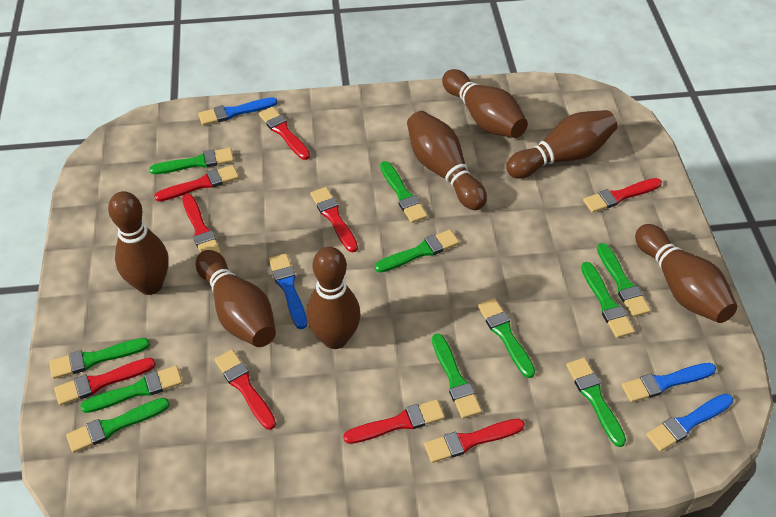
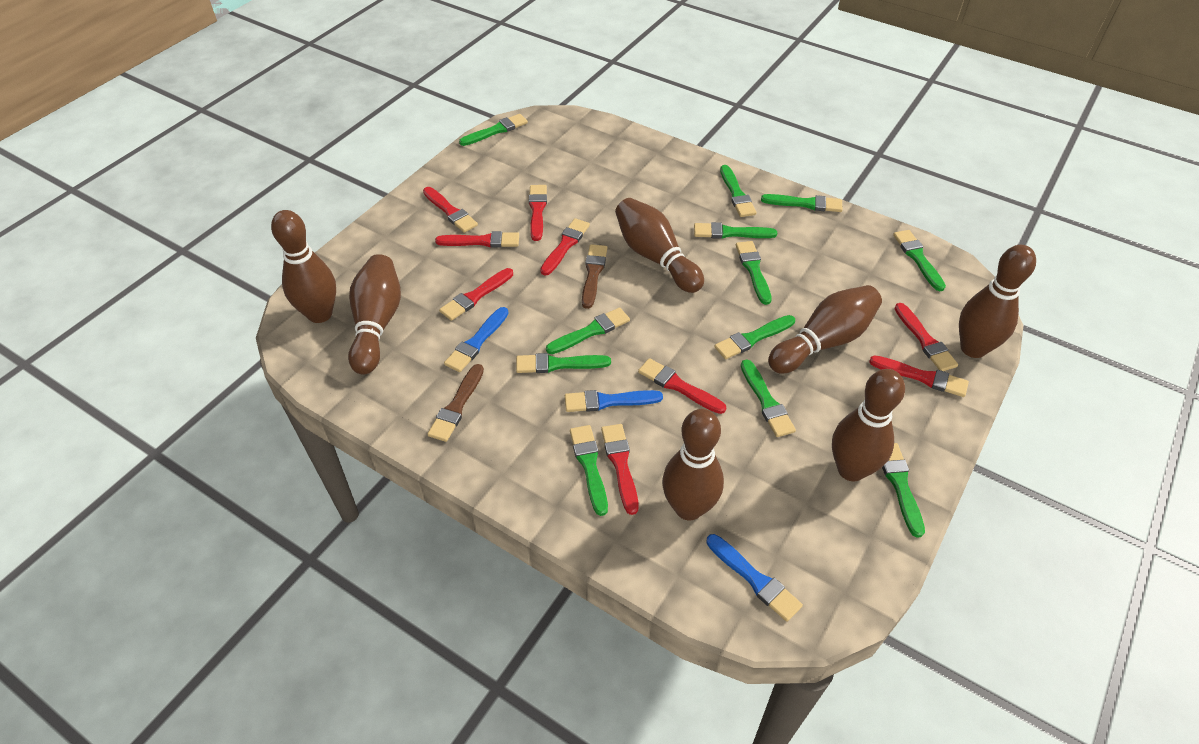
blue brush: 4 -> 3
brown brush: 0 -> 2
green brush: 11 -> 12

